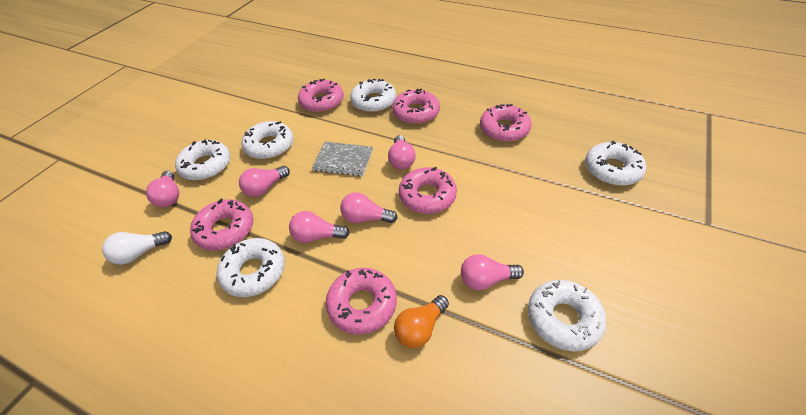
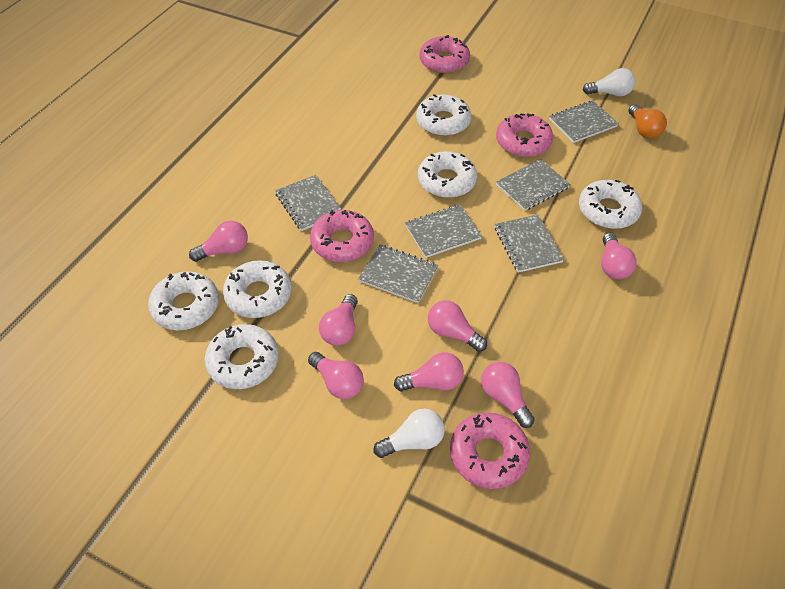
grey notebook: 1 -> 6
pink donut: 6 -> 4
pink light bulb: 6 -> 7
white light bulb: 1 -> 2

